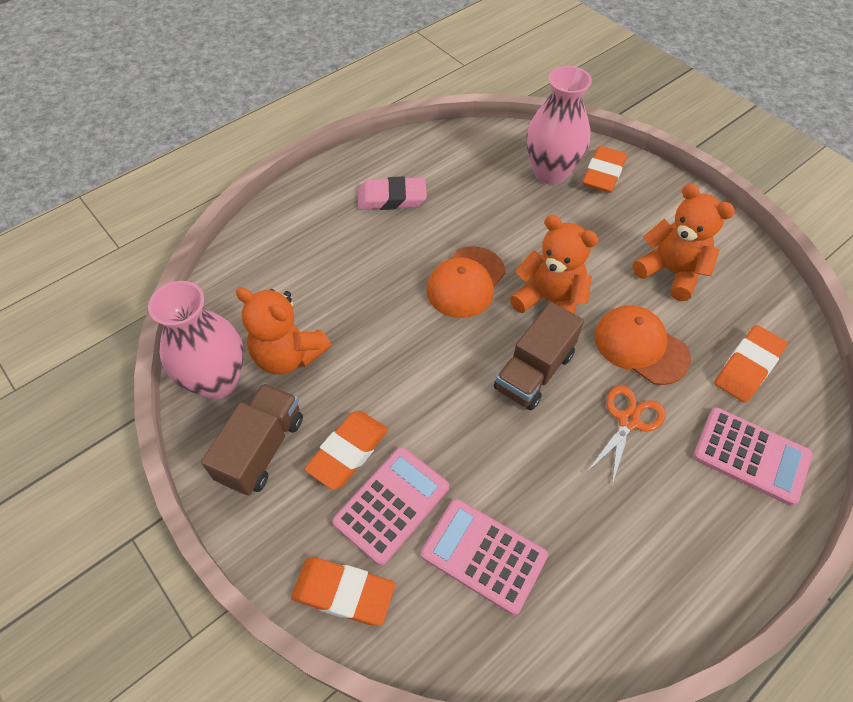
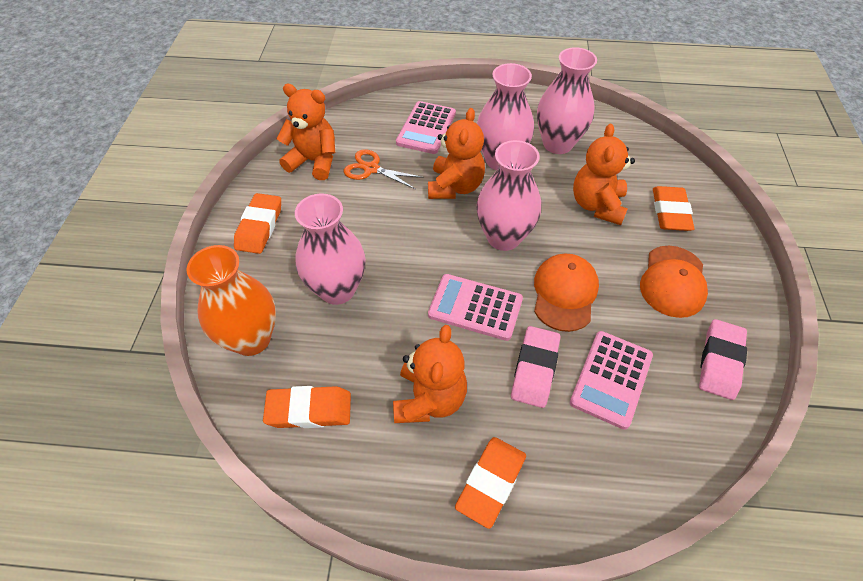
brown truck: 2 -> 0
orange teddy bear: 3 -> 4
orange vase: 0 -> 1
pink eraser: 1 -> 2
pink vase: 2 -> 4

